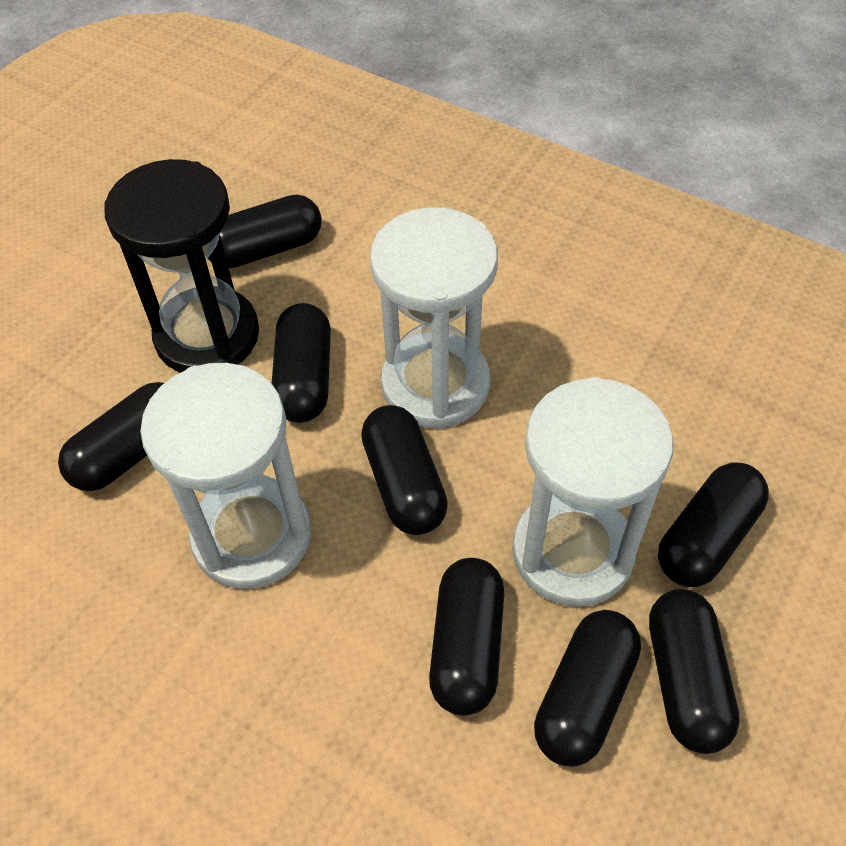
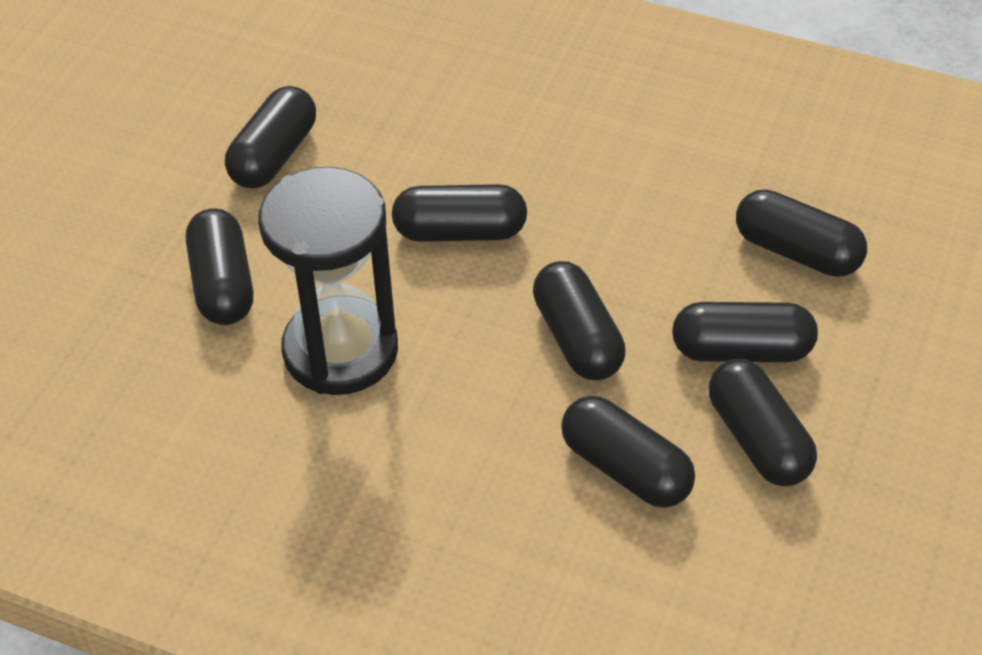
white hourglass: 3 -> 0

